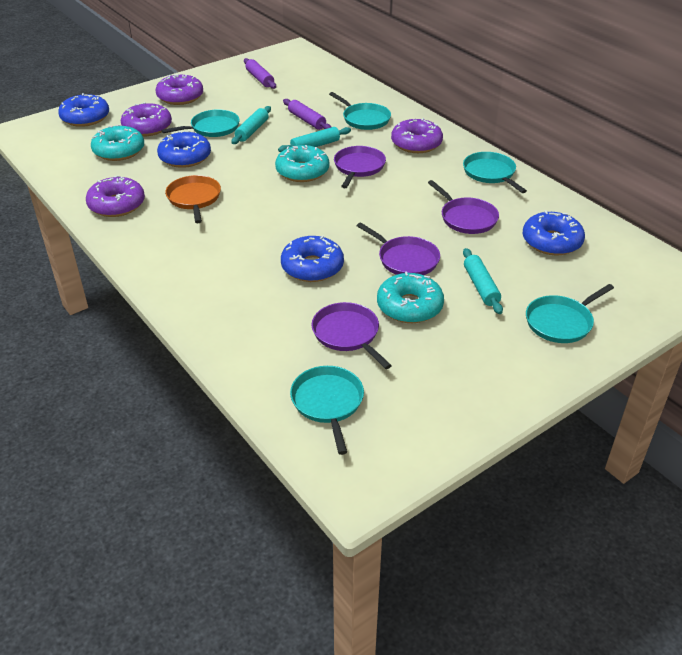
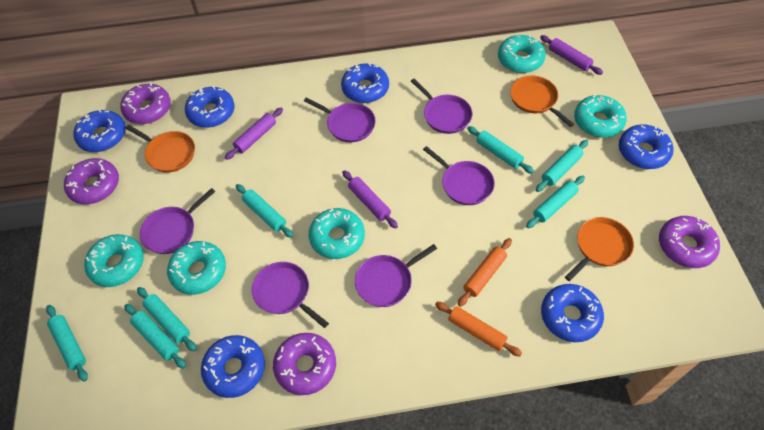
blue donut: 4 -> 6
orange pan: 1 -> 3
orange rolling pin: 0 -> 2
purple pan: 4 -> 6
purple rolling pin: 2 -> 3
turquoise donut: 3 -> 5
turquoise pan: 5 -> 0
turquoise rolling pin: 3 -> 7

